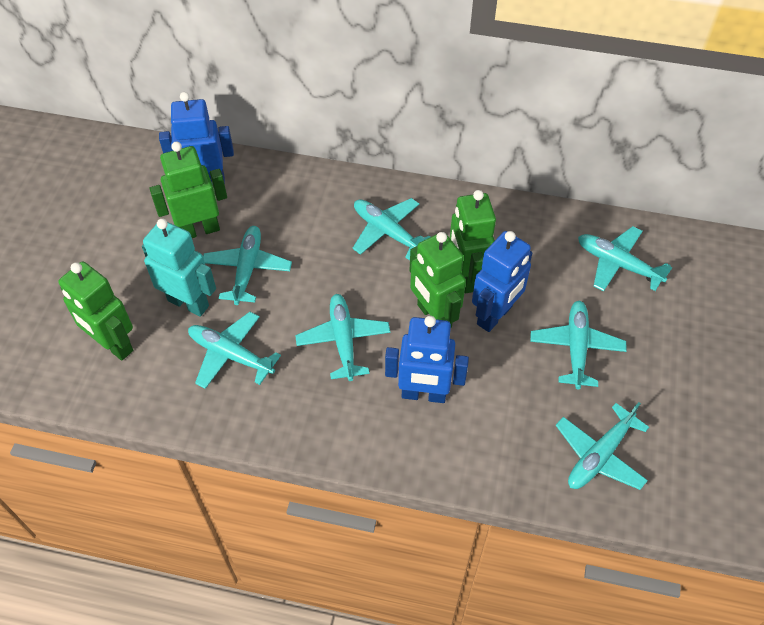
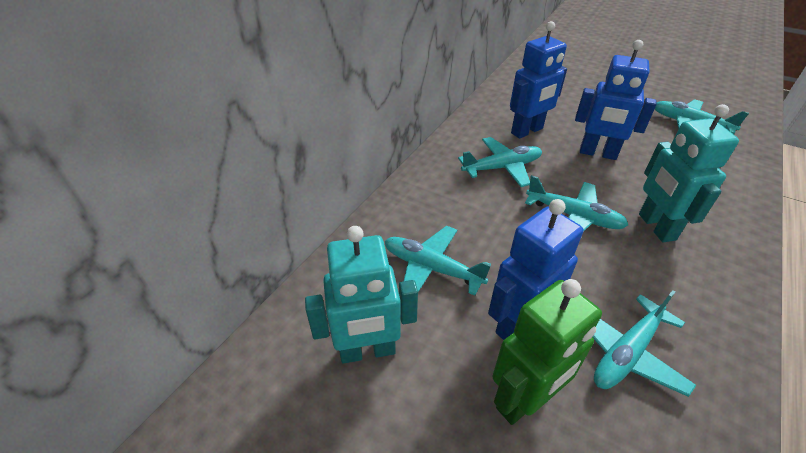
green robot: 4 -> 1
turquoise plane: 7 -> 5
turquoise robot: 1 -> 2

